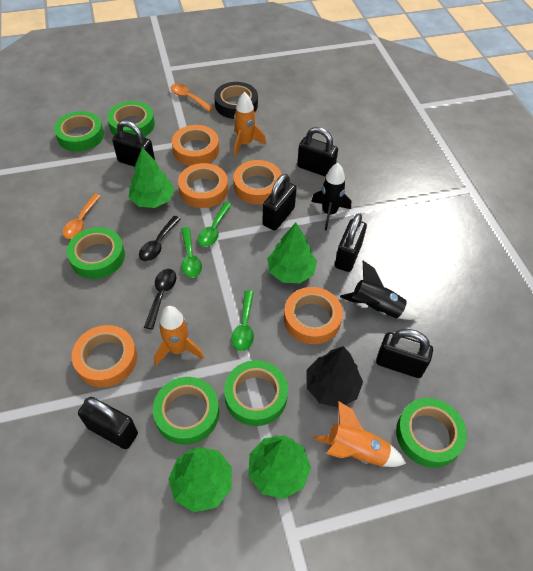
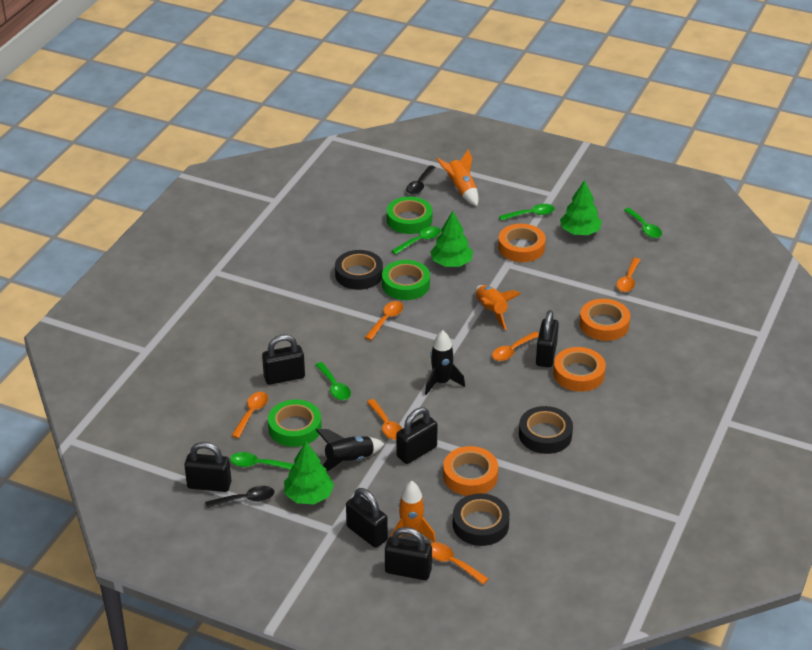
black tape: 1 -> 3
black tree: 1 -> 0
green spoon: 3 -> 5
green tape: 6 -> 3
green tree: 4 -> 3
orange spoon: 2 -> 6
orange tape: 5 -> 4

